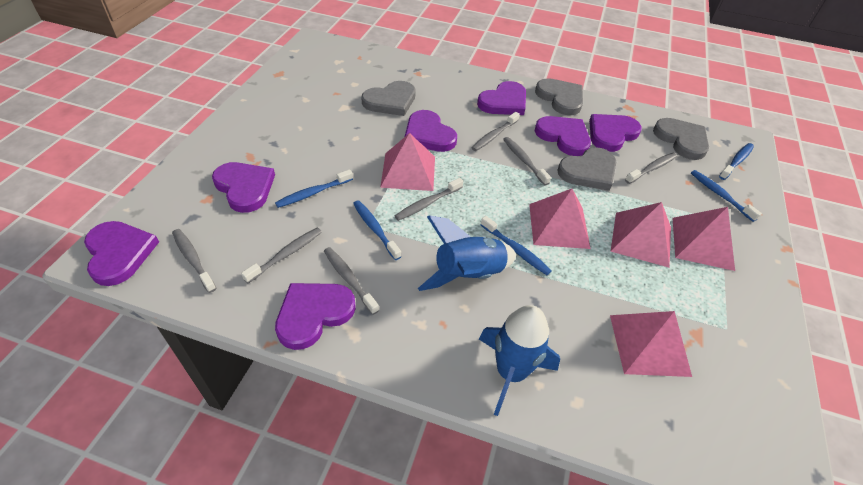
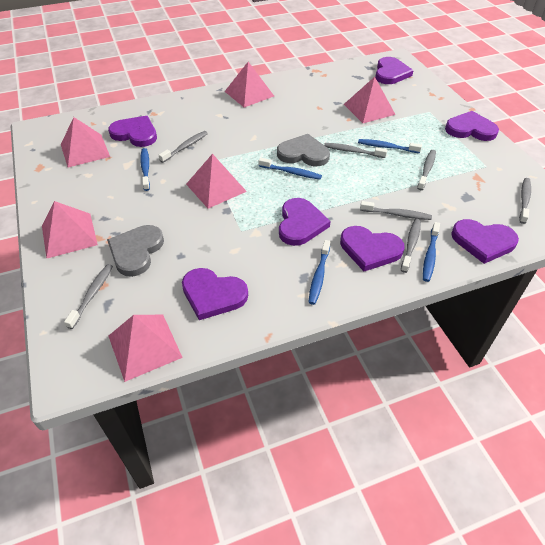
blue rocket: 2 -> 0
grey heart: 4 -> 2
pink pyramid: 5 -> 6

